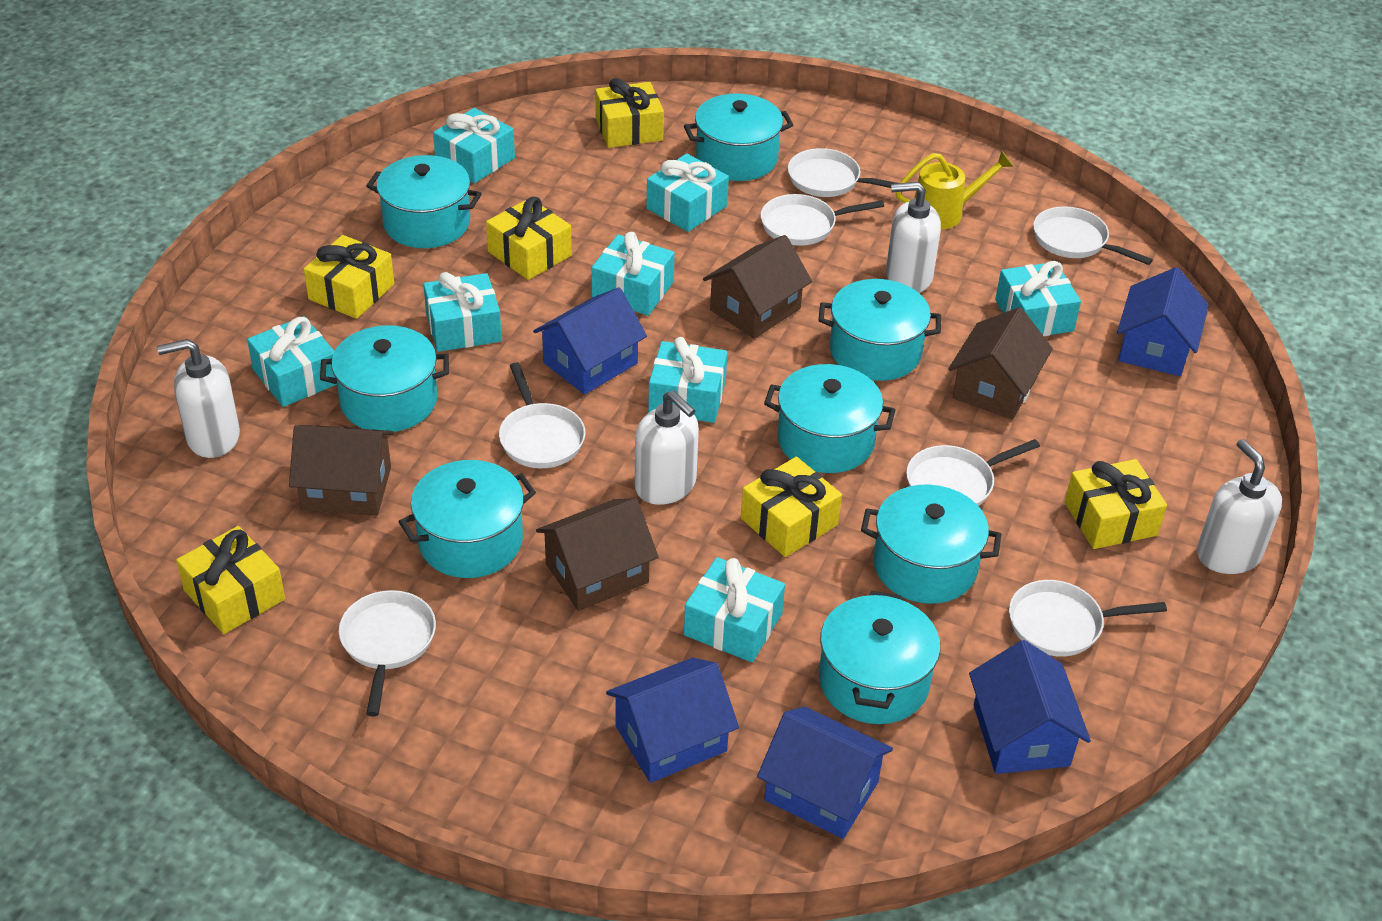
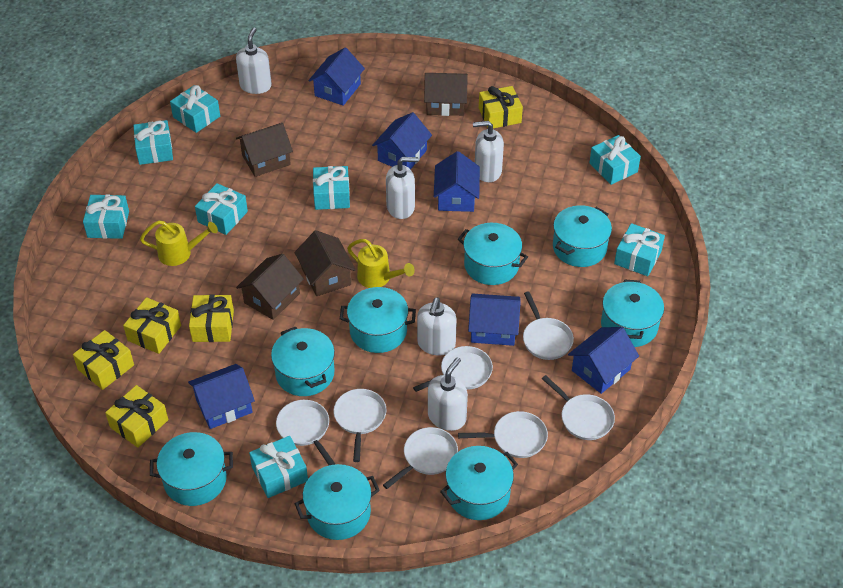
blue house: 5 -> 6
white soap dispenser: 4 -> 5
yellow gift: 6 -> 5
yellow watering can: 1 -> 2

